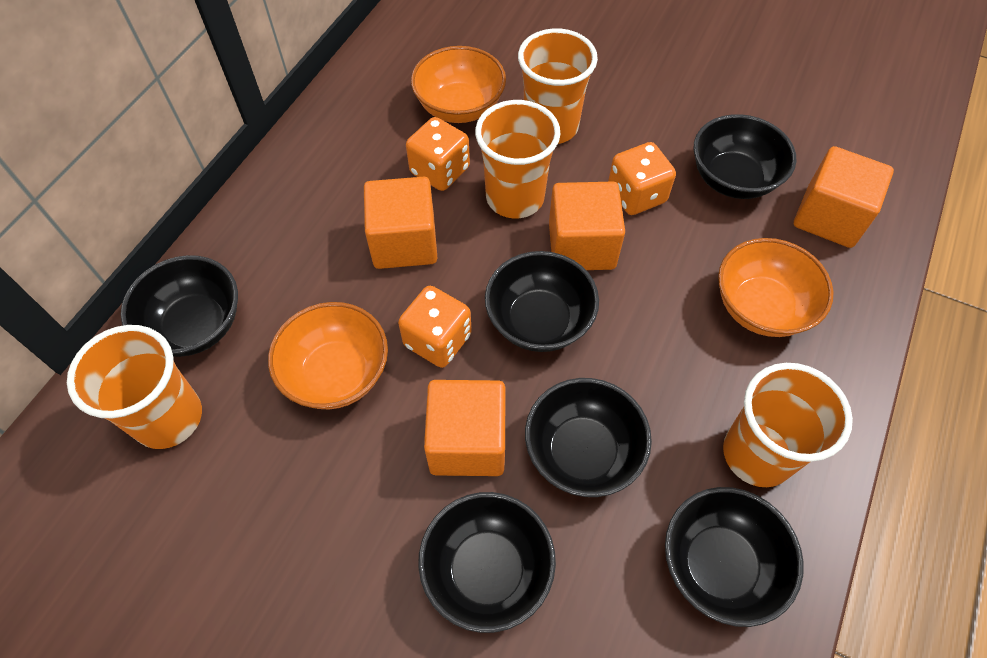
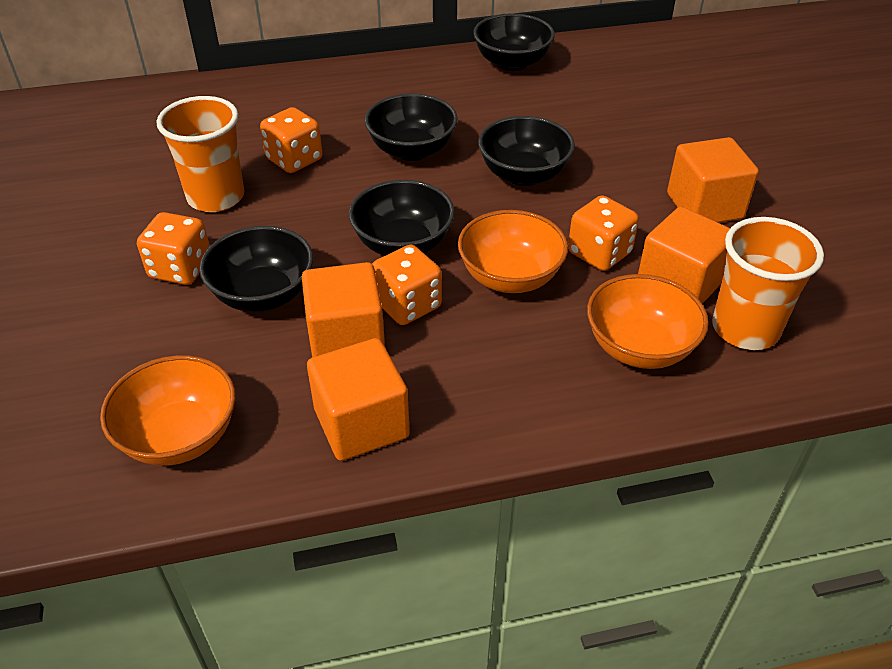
black bowl: 6 -> 5
orange cup: 4 -> 2
orange dice: 3 -> 4

